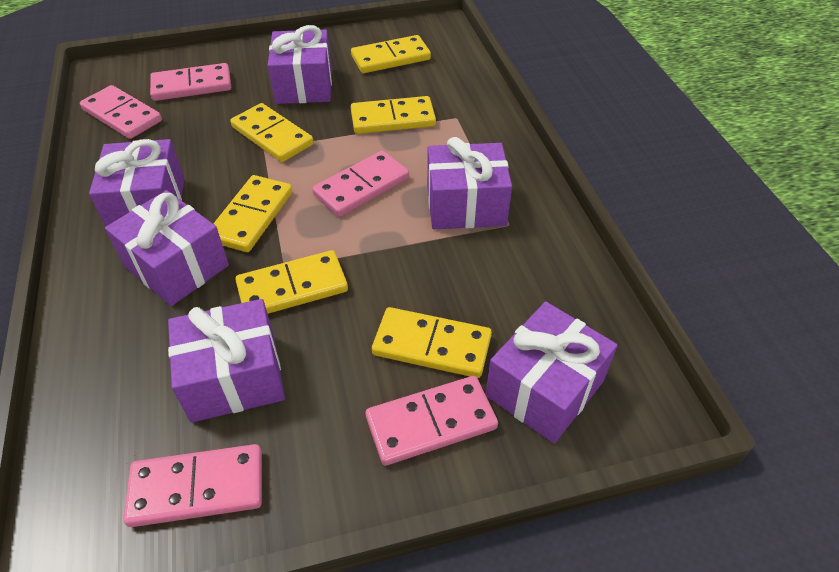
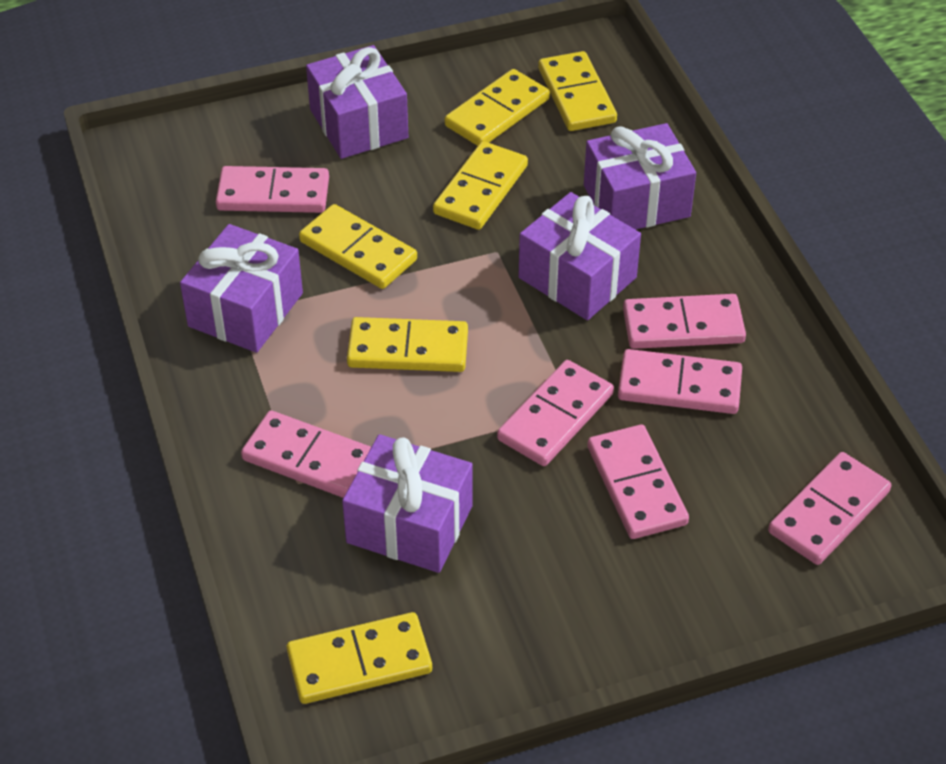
pink domino: 5 -> 7
purple gift: 6 -> 5

